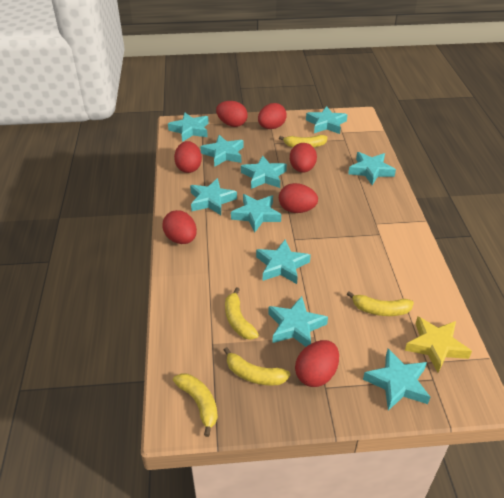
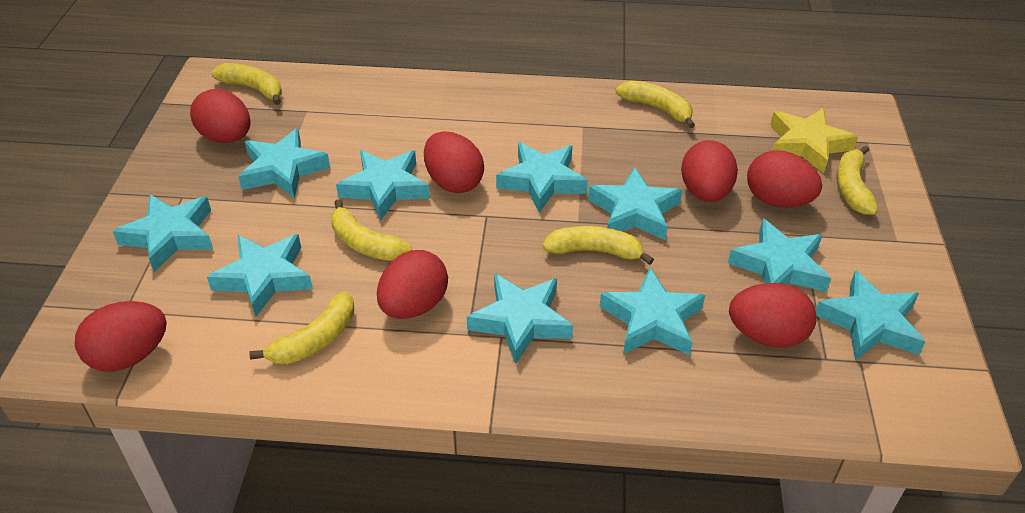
yellow banana: 5 -> 6

